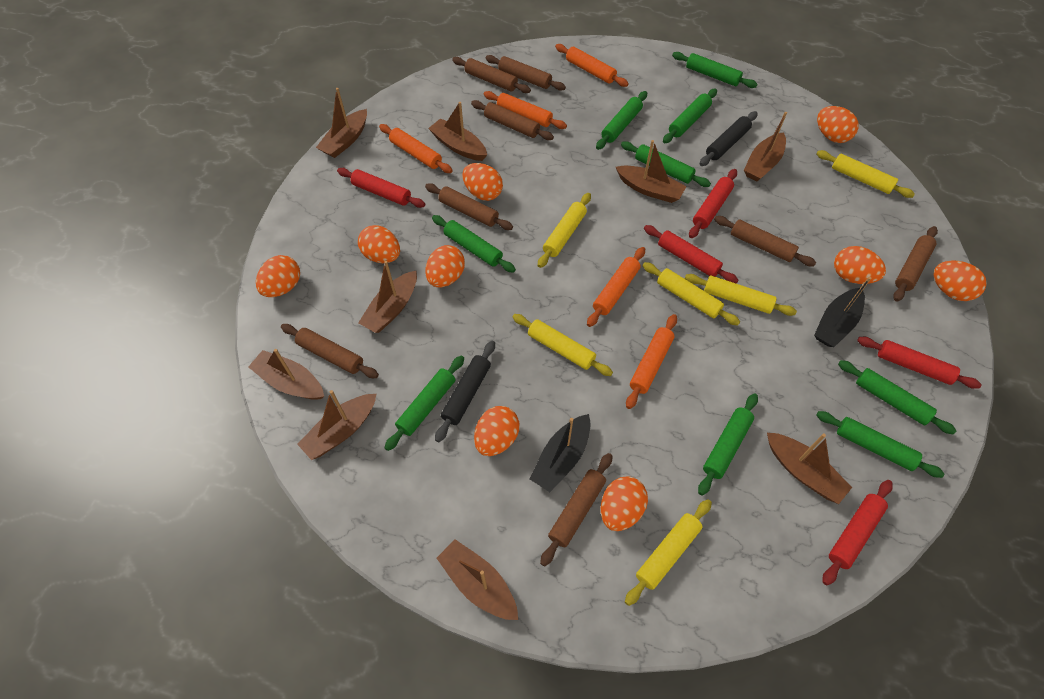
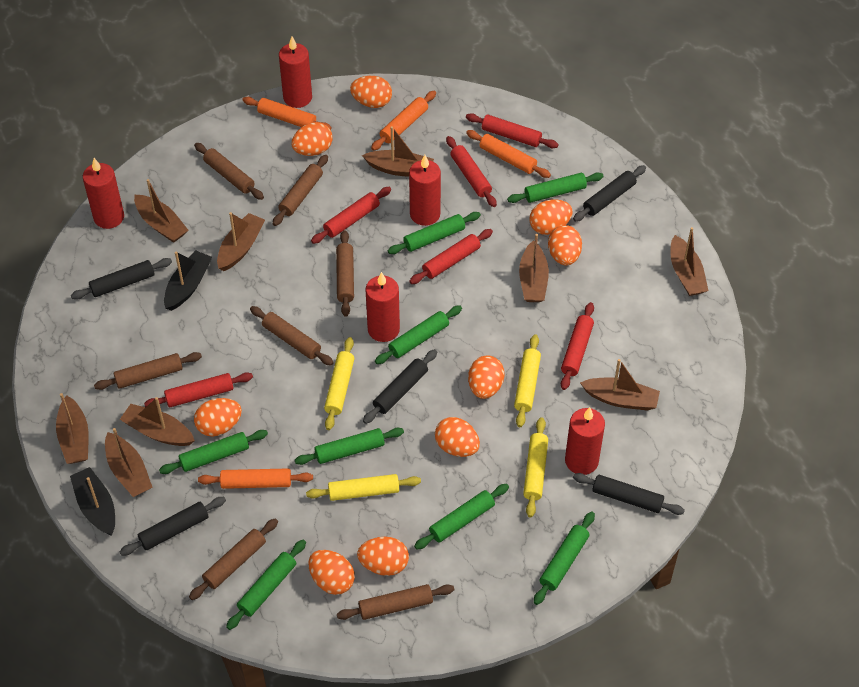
black rolling pin: 2 -> 5
brown rolling pin: 8 -> 7
green rolling pin: 9 -> 8
orange rolling pin: 5 -> 4
red candle: 0 -> 5
red rolling pin: 5 -> 6
yellow rolling pin: 6 -> 4

